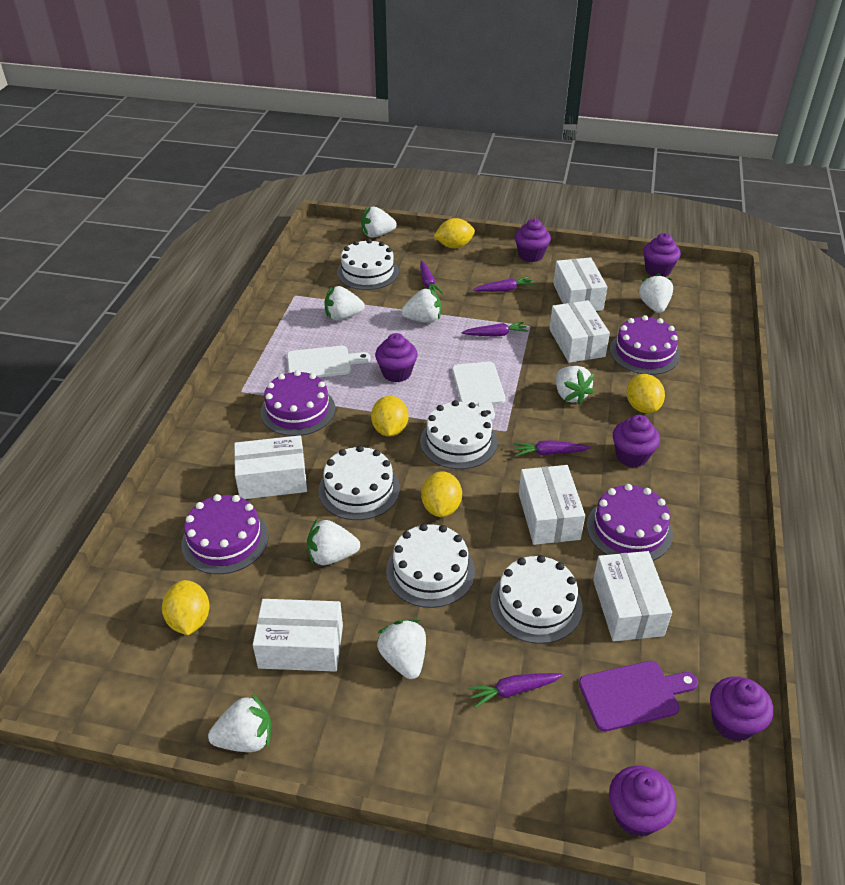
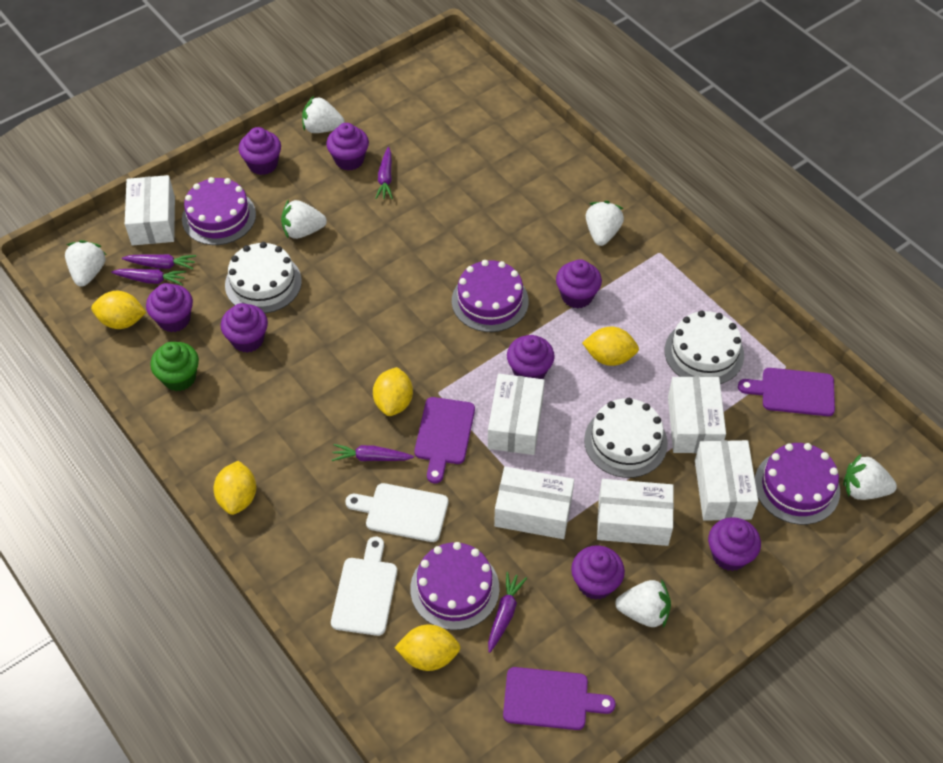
green cupcake: 0 -> 1
purple cupcake: 6 -> 8
purple cutting board: 1 -> 3
white cake: 5 -> 3
white strawberry: 8 -> 6

